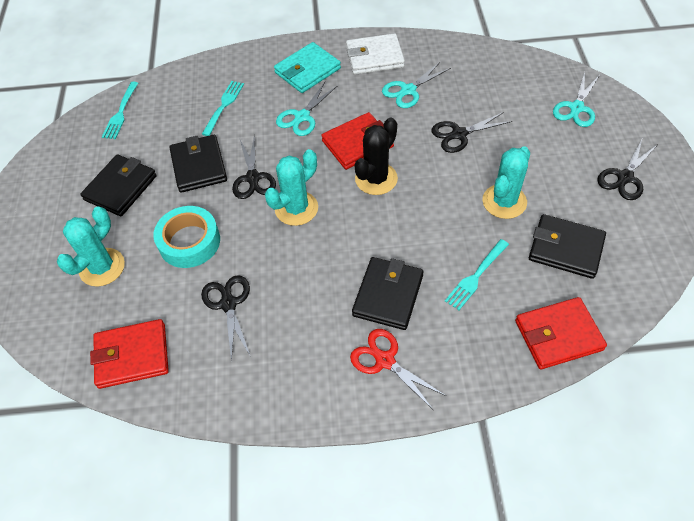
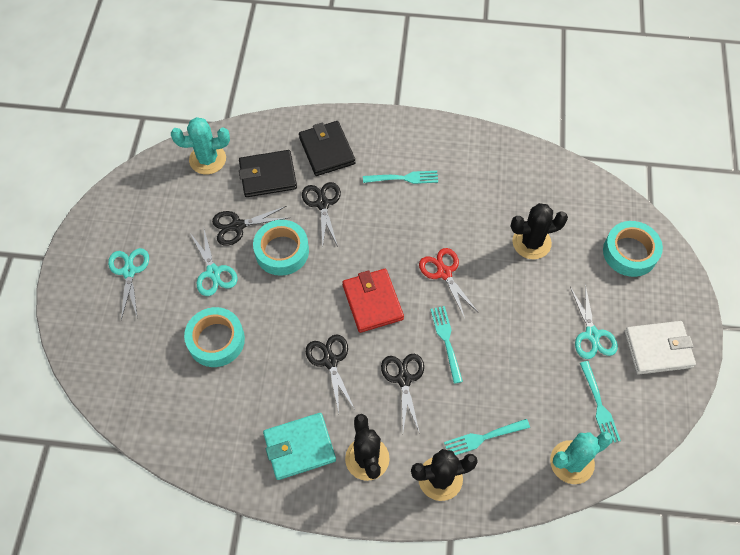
black cactus: 1 -> 3
black wallet: 4 -> 2
red wallet: 3 -> 1
turquoise cactus: 3 -> 2
turquoise fork: 3 -> 4
turquoise tape: 1 -> 3

